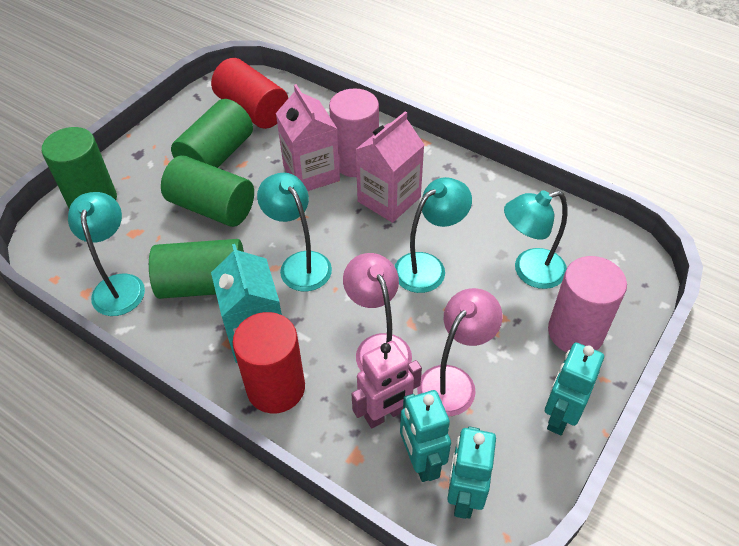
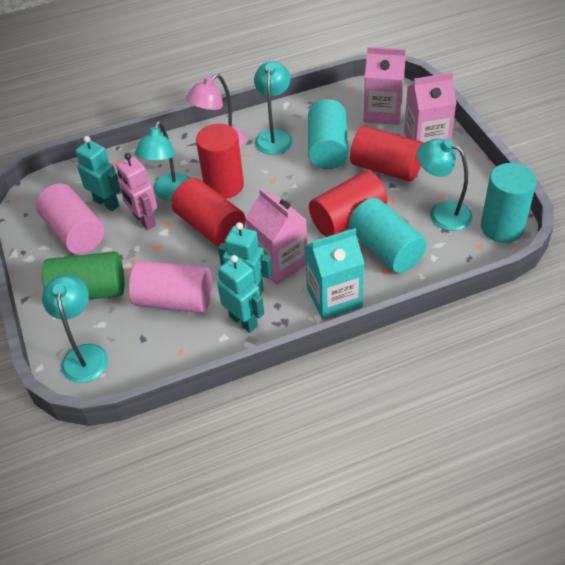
green cylinder: 4 -> 1
pink carton: 2 -> 3
pink lamp: 2 -> 1
red cylinder: 2 -> 4
turquoise cylinder: 0 -> 3

